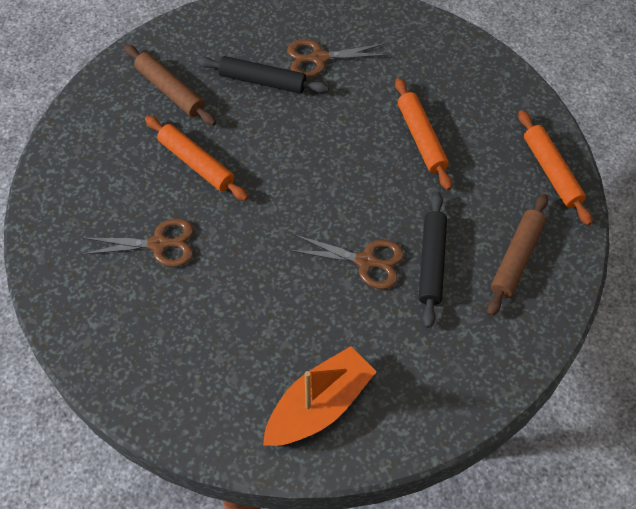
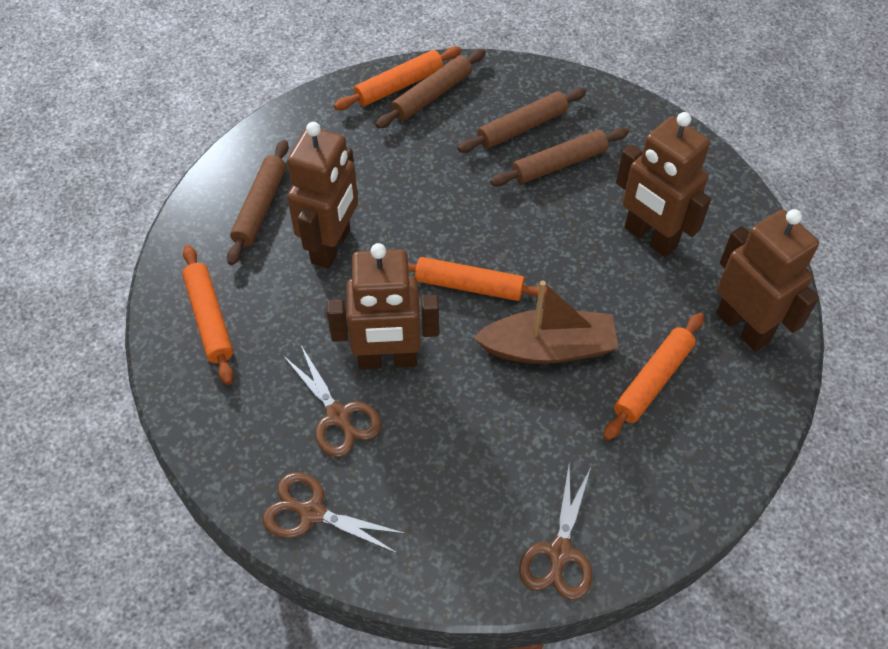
black rolling pin: 2 -> 0
brown boat: 0 -> 1
brown robot: 0 -> 4
brown rolling pin: 2 -> 4
orange boat: 1 -> 0
orange rolling pin: 3 -> 4

